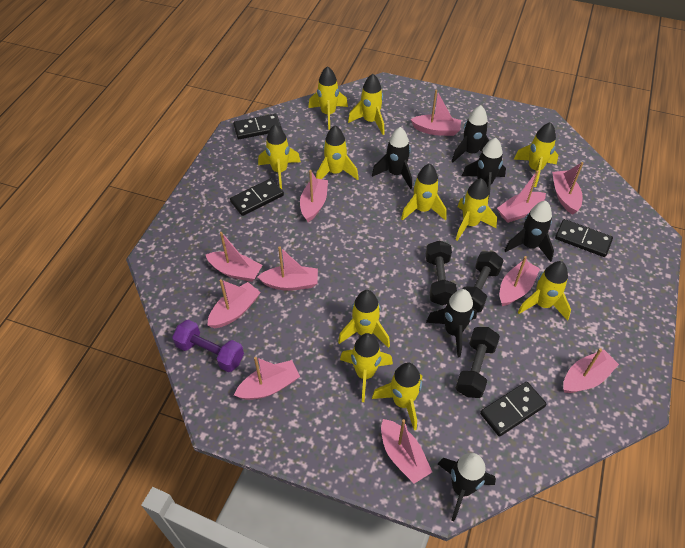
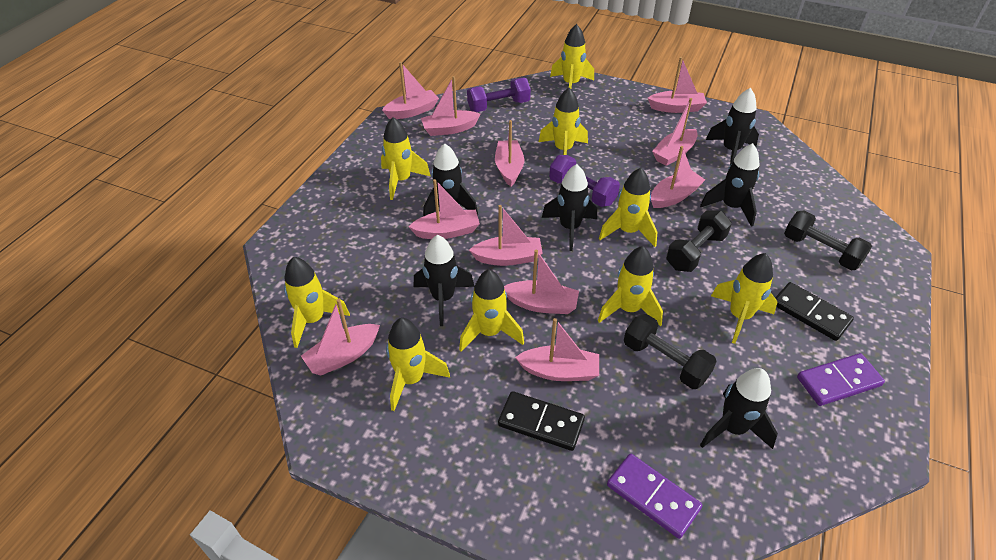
black domino: 4 -> 2
purple domino: 0 -> 2
purple dumbbell: 1 -> 2
yellow rocket: 11 -> 9

